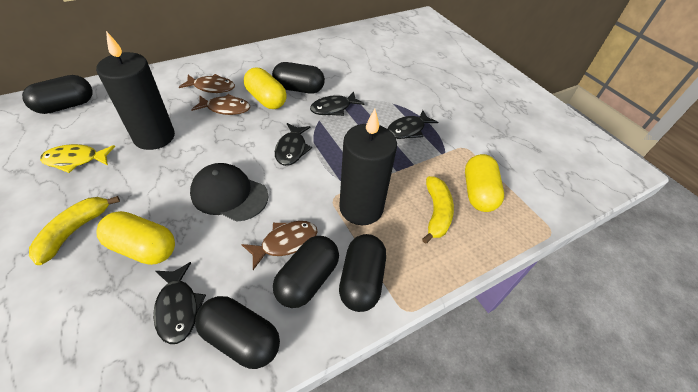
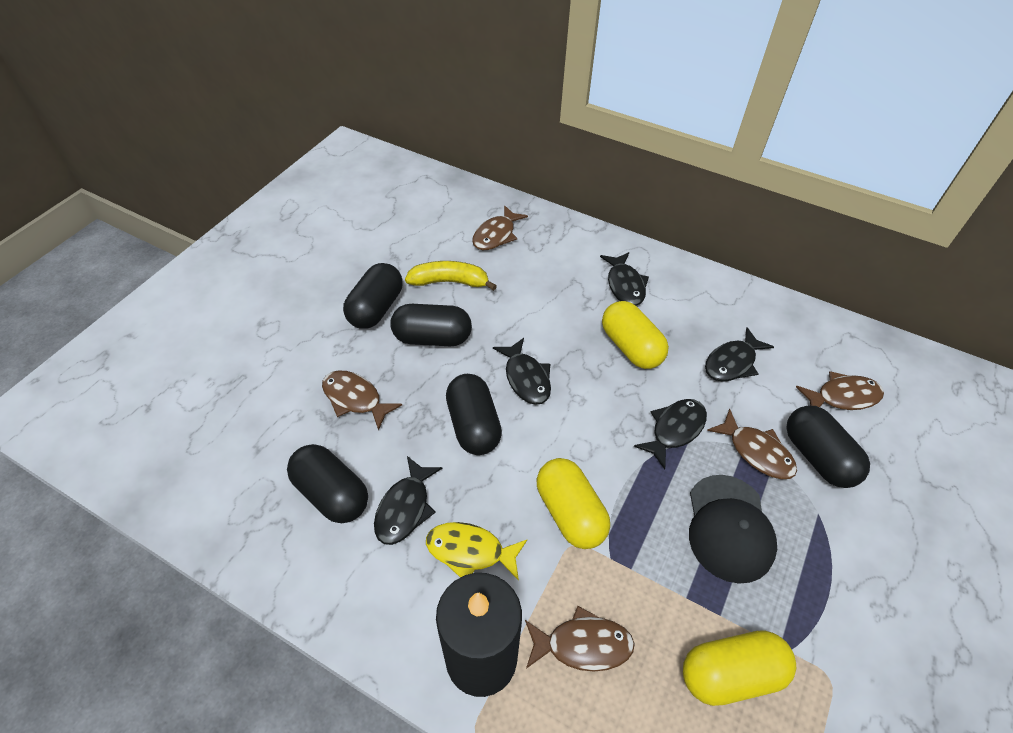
black candle: 2 -> 1
black fish: 4 -> 5
brown fish: 3 -> 5
yellow banana: 2 -> 1

